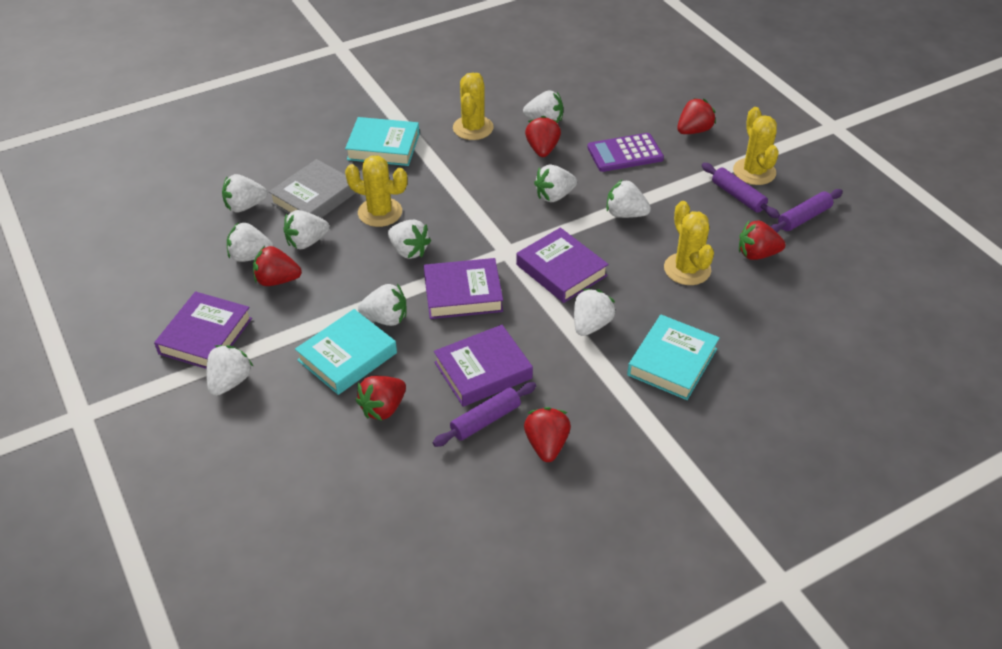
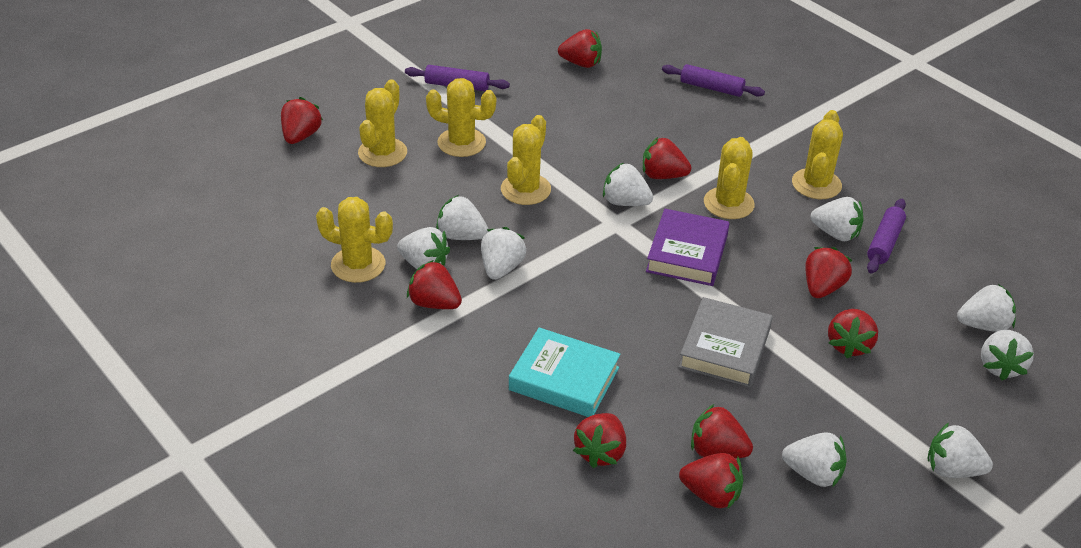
purple book: 4 -> 1
purple calculator: 1 -> 0
red strawberry: 6 -> 9
turquoise book: 3 -> 1
white strawberry: 10 -> 9
yellow cactus: 4 -> 6

